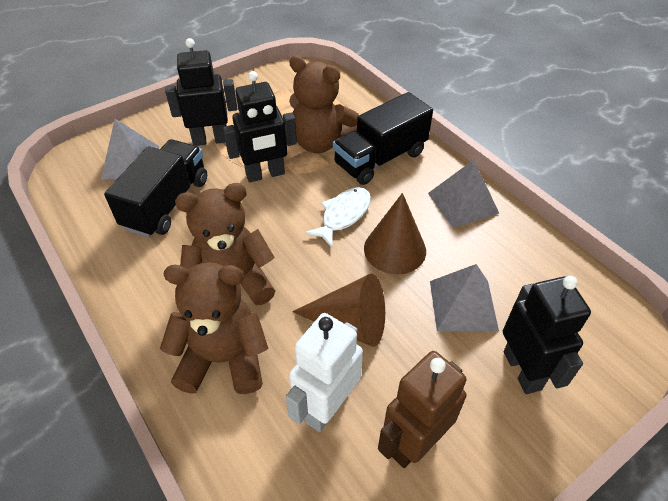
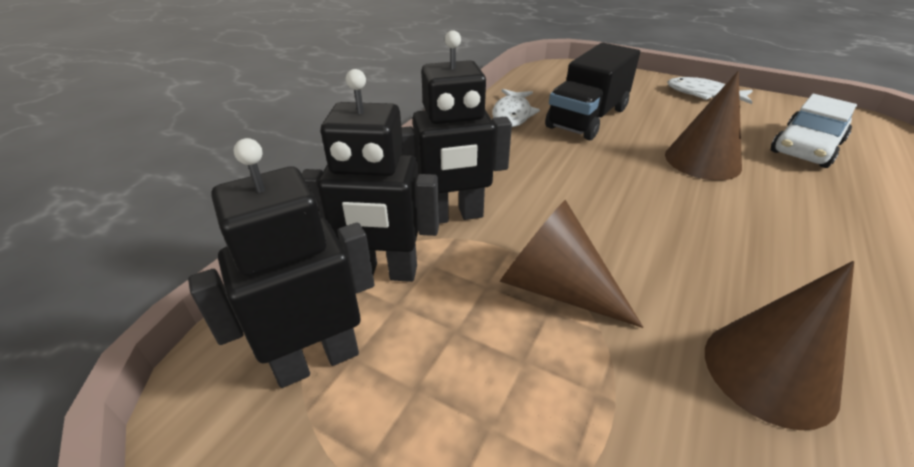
black truck: 2 -> 1
brown cone: 2 -> 3
brown robot: 1 -> 0
brown teddy bear: 3 -> 0
grey pyramid: 3 -> 0
white car: 0 -> 1
white fish: 1 -> 2
white robot: 1 -> 0

